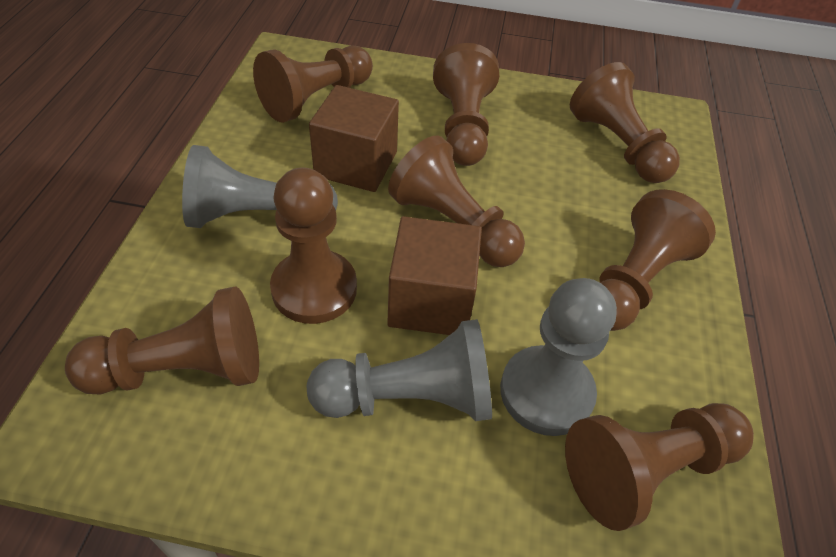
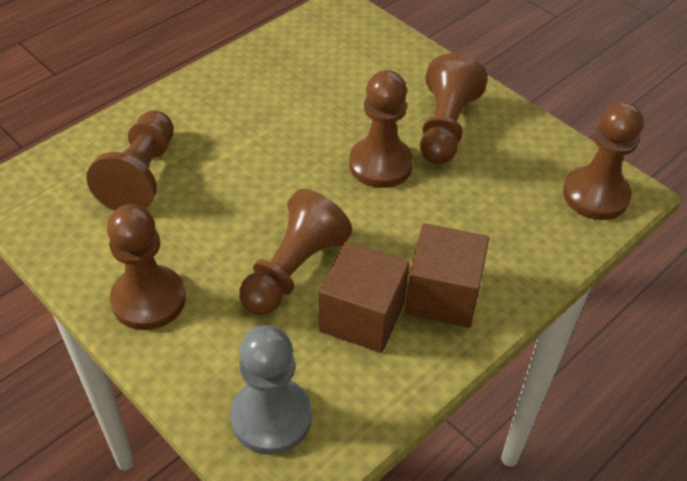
brown pawn: 8 -> 6
grey pawn: 3 -> 1

